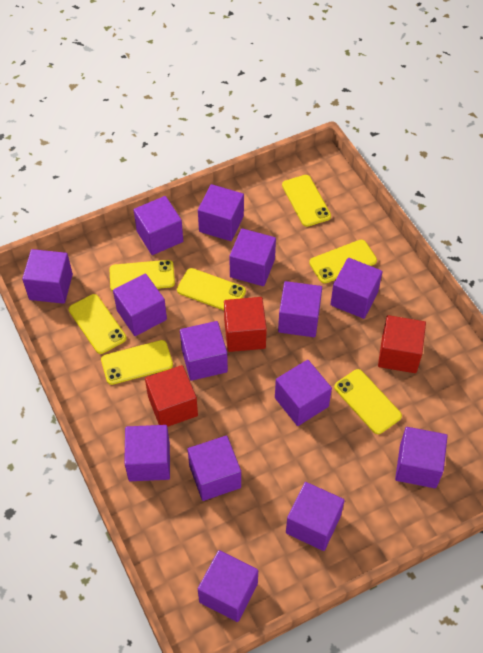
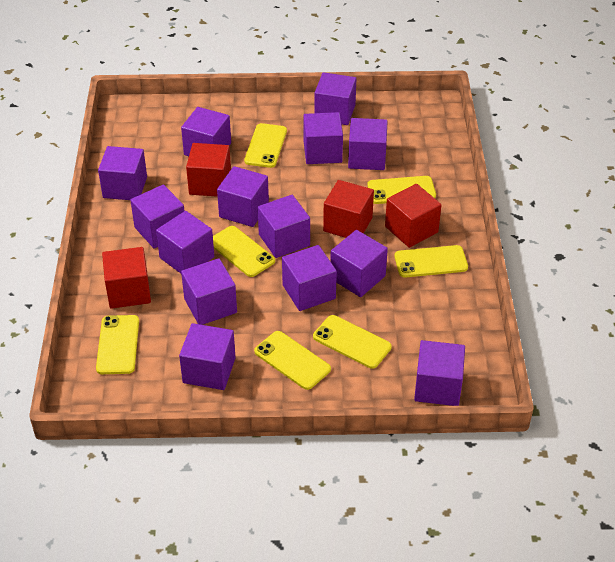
red cube: 3 -> 4

